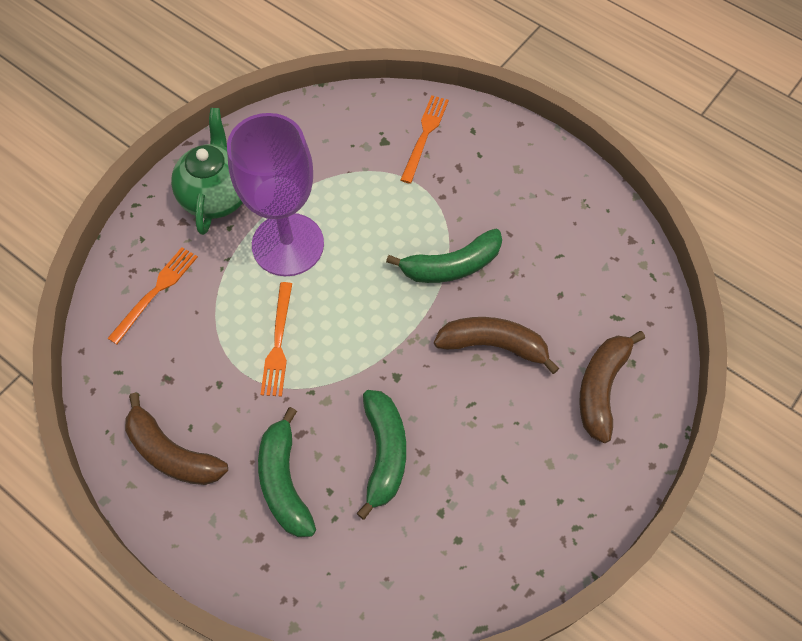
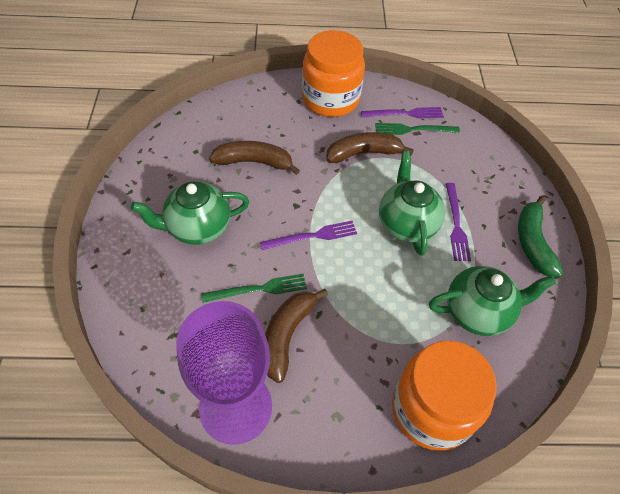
green banana: 3 -> 1
green fork: 0 -> 2
green teapot: 1 -> 3
orange fork: 3 -> 0
orange jar: 0 -> 2
purple fork: 0 -> 3

